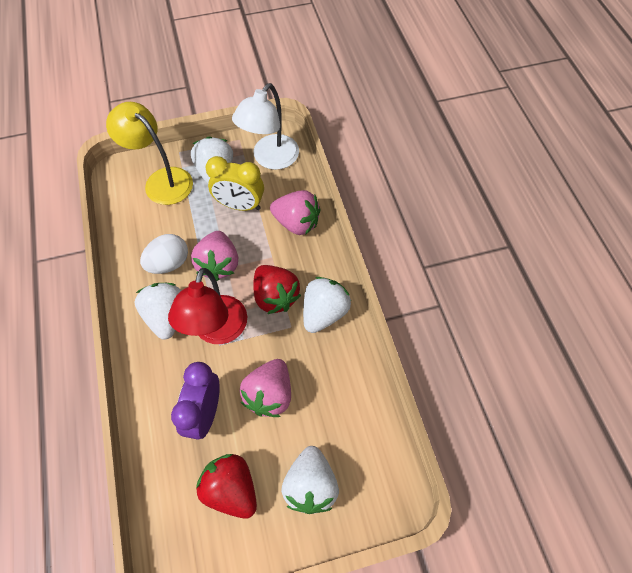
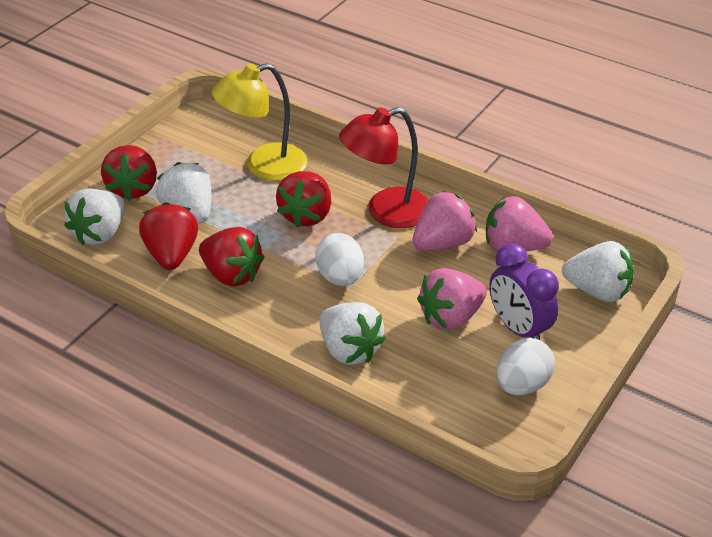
red strawberry: 2 -> 4
white egg: 1 -> 2
white lamp: 1 -> 0
yellow clock: 1 -> 0

